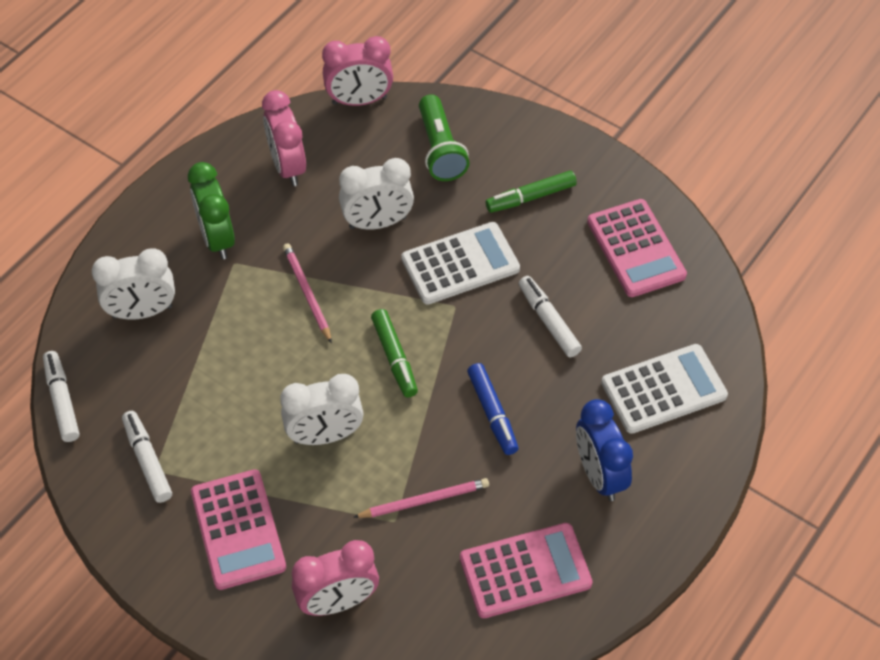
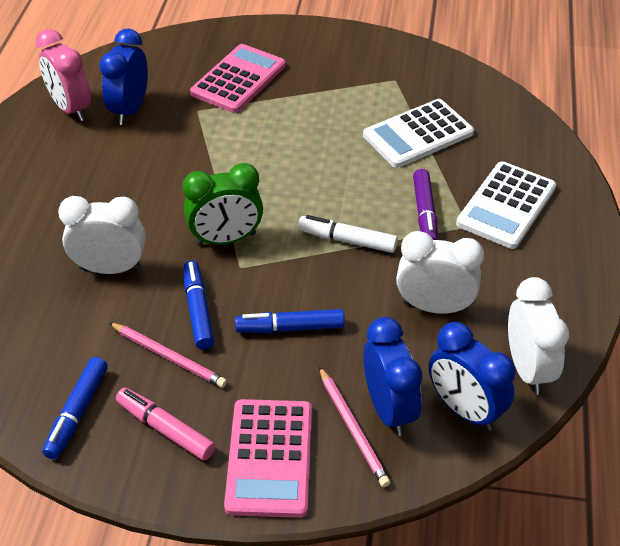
blue clock: 1 -> 3
blue marker: 1 -> 3
green flashlight: 1 -> 0
green marker: 2 -> 0
pink calculator: 3 -> 2
pink clock: 3 -> 1
pink marker: 0 -> 1
purple marker: 0 -> 1
white marker: 3 -> 1

